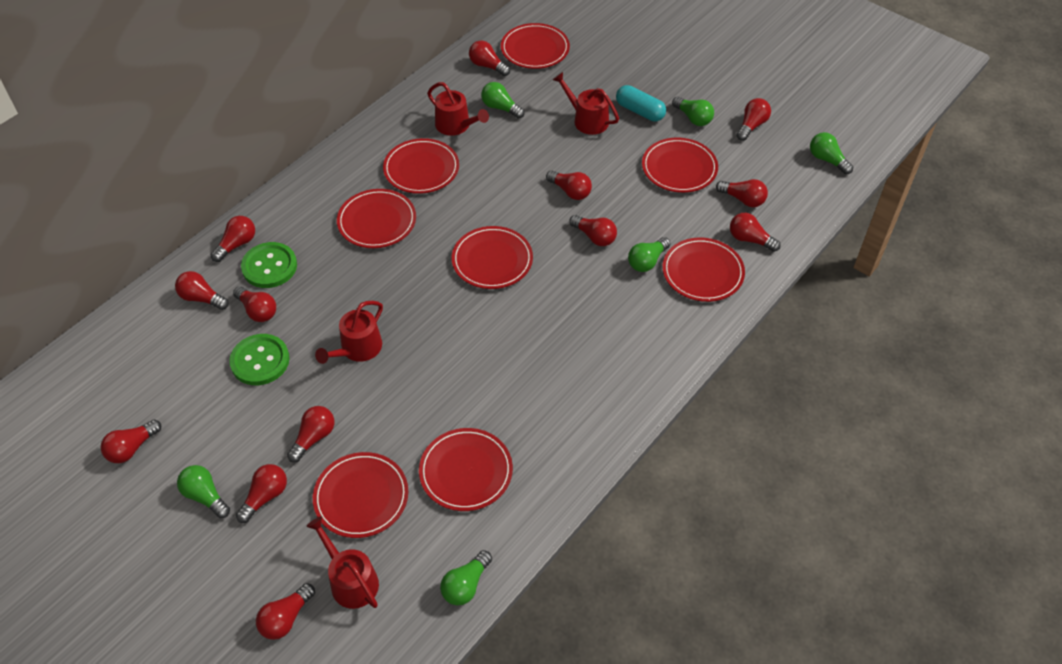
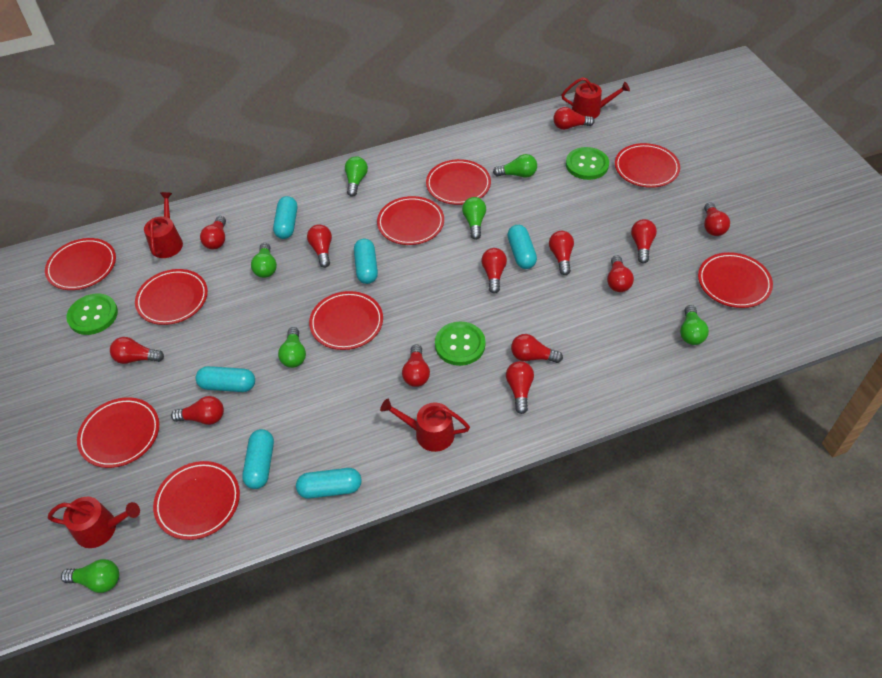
green button: 2 -> 3
green light bulb: 6 -> 7
red plate: 8 -> 9
turquoise capsule: 1 -> 6

